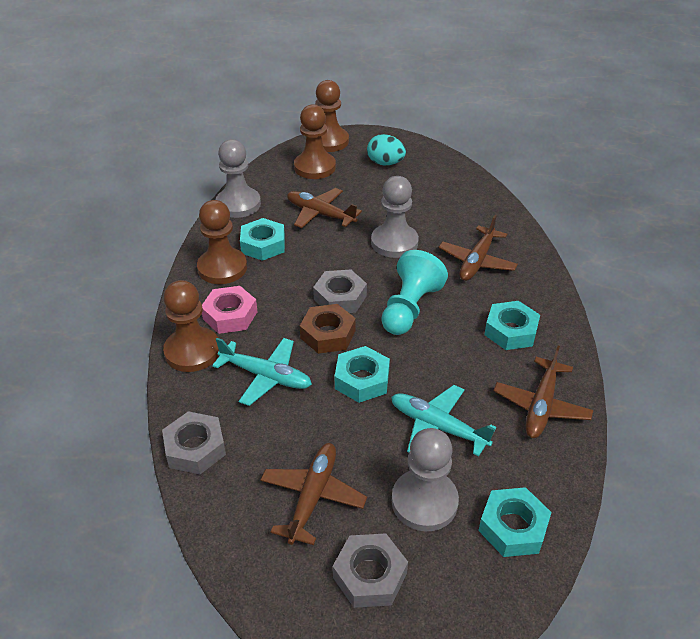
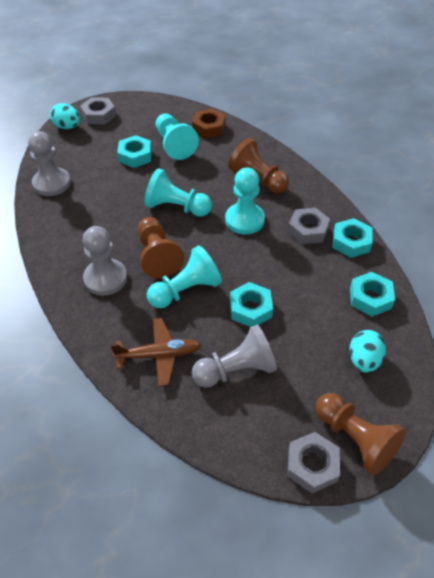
brown pawn: 4 -> 3
brown plane: 4 -> 1
pink nut: 1 -> 0
turquoise egg: 1 -> 2
turquoise pawn: 1 -> 4
turquoise plane: 2 -> 0

